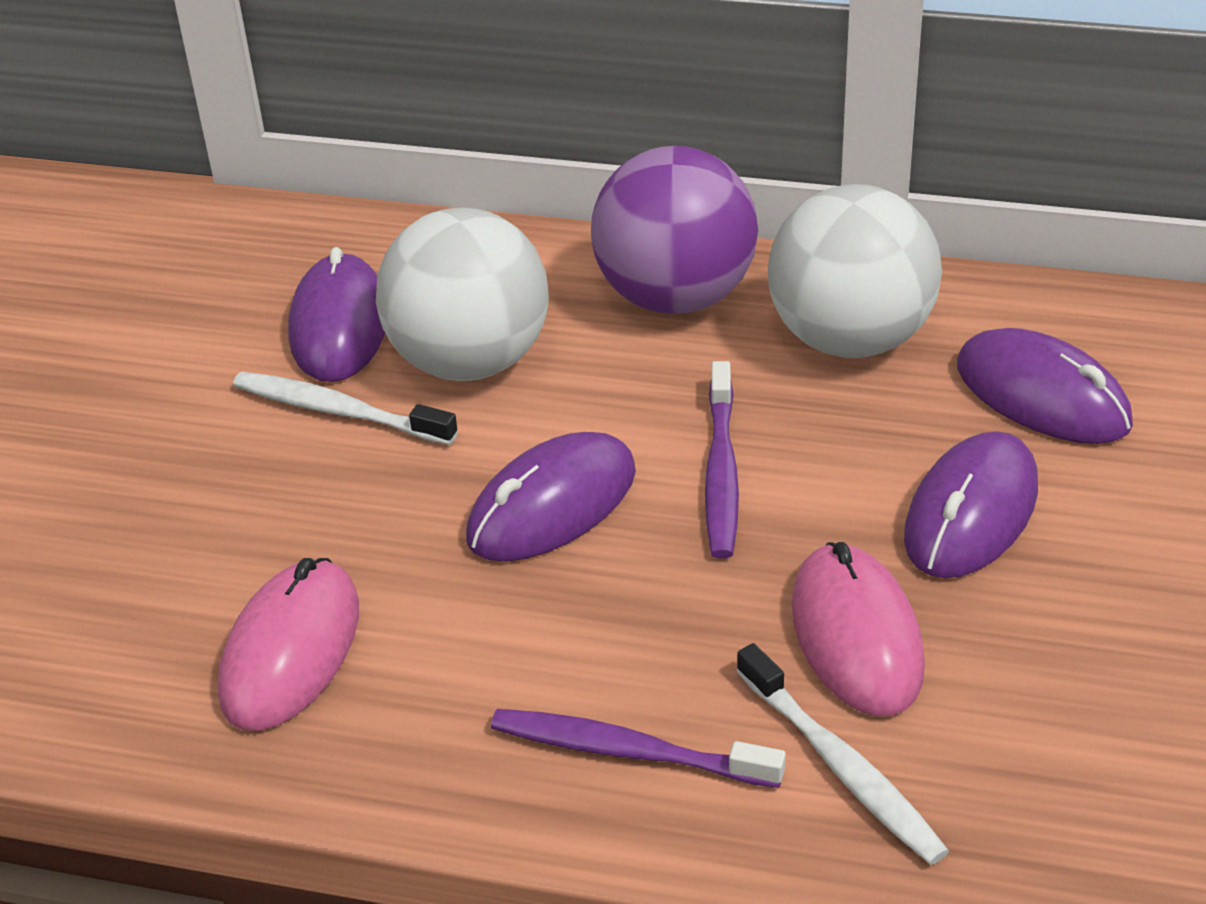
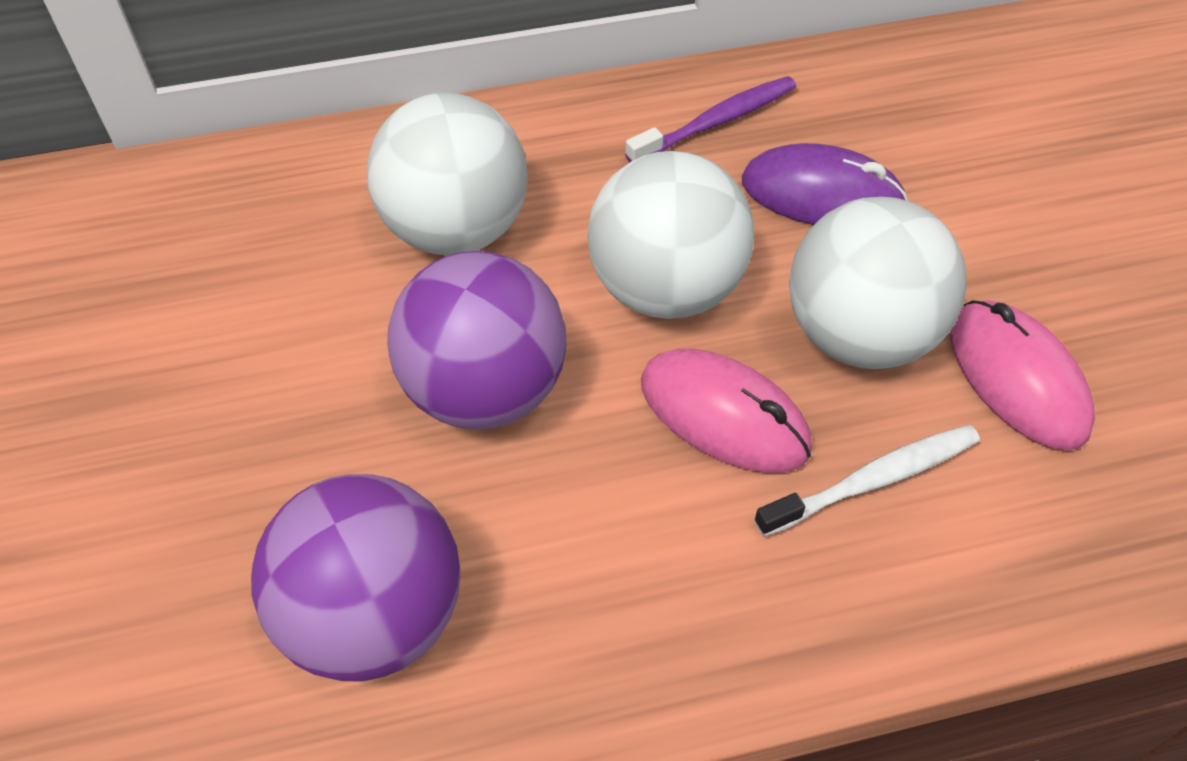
purple ball: 1 -> 2
purple mouse: 4 -> 1
purple toothbrush: 2 -> 1
white ball: 2 -> 3
white toothbrush: 2 -> 1

